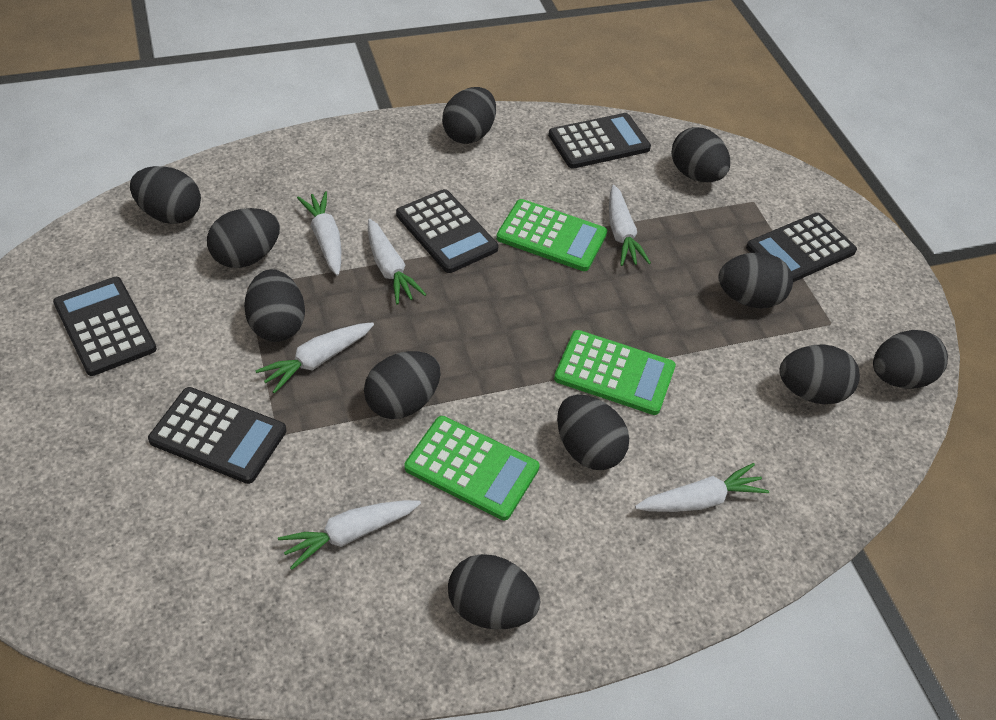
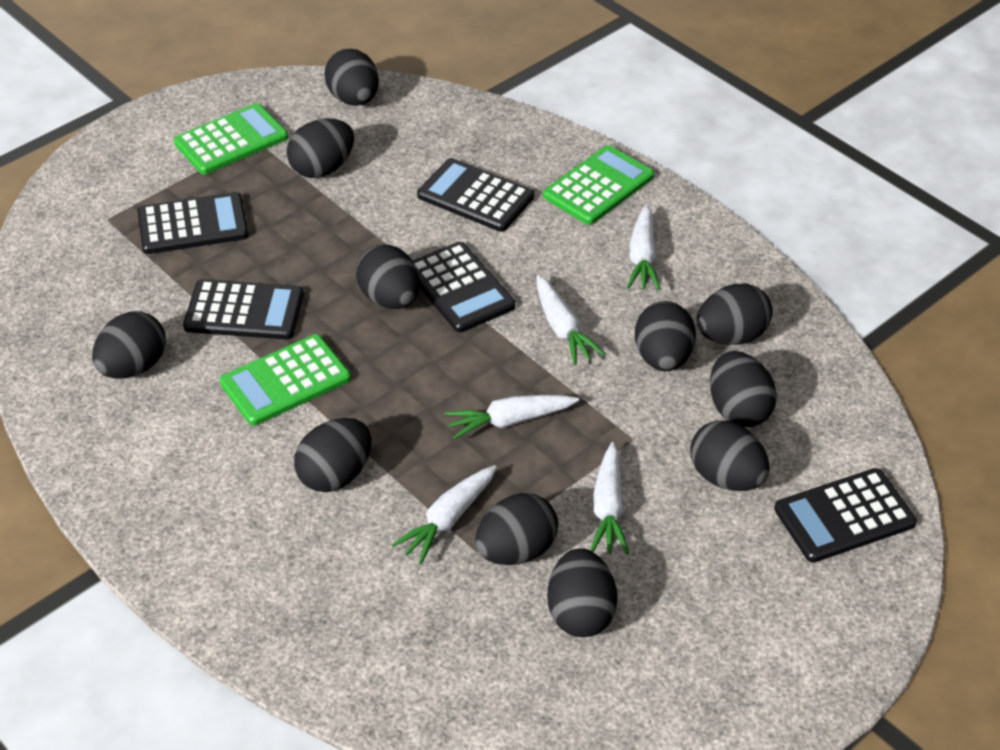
white carrot: 6 -> 5

